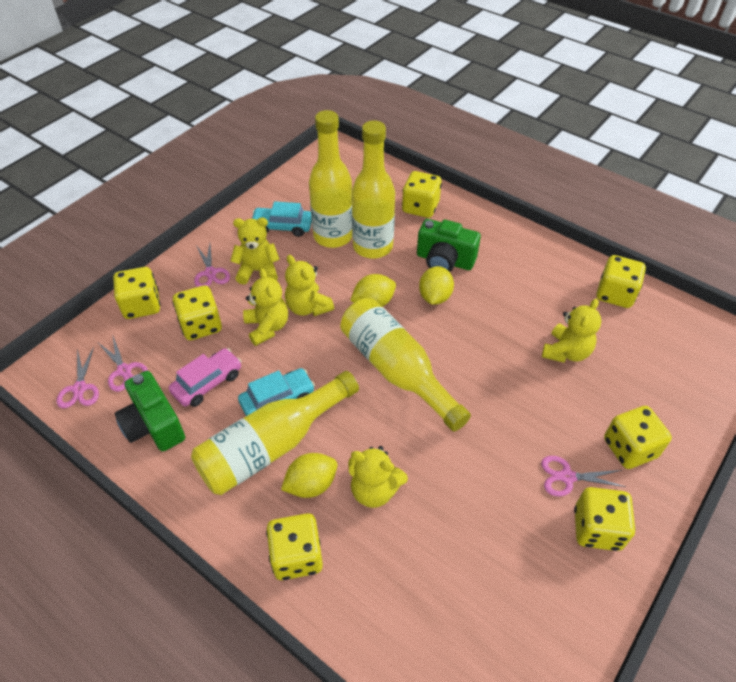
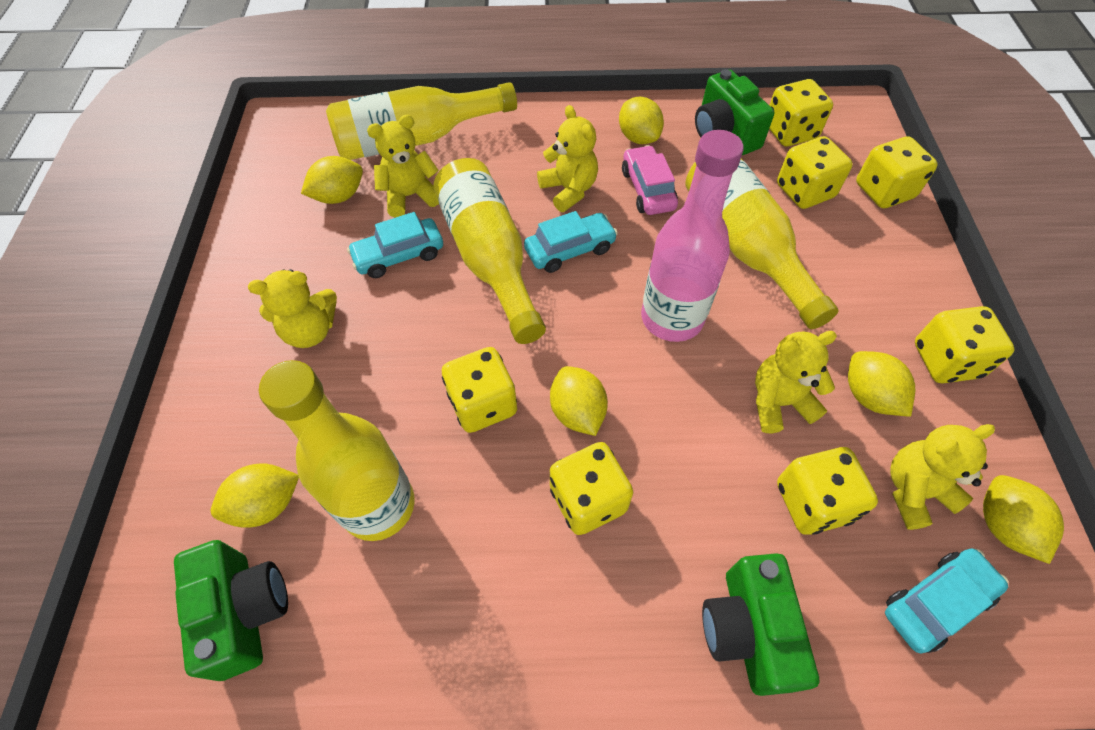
green camera: 2 -> 3
pink bottle: 0 -> 1
pink scissors: 4 -> 0
turquoise car: 2 -> 3
yellow lemon: 3 -> 6

